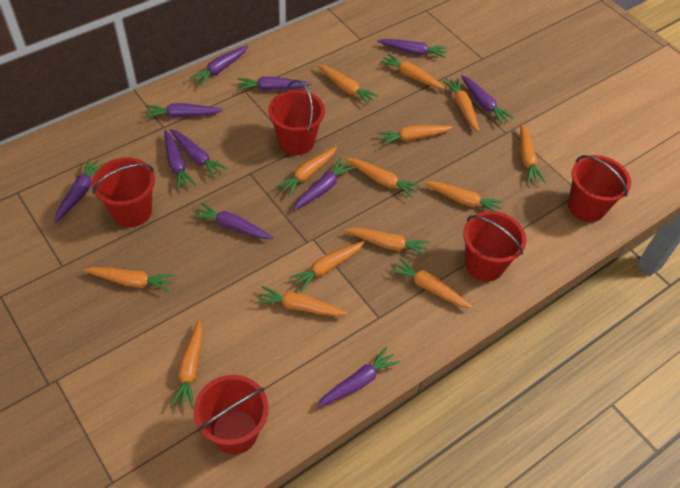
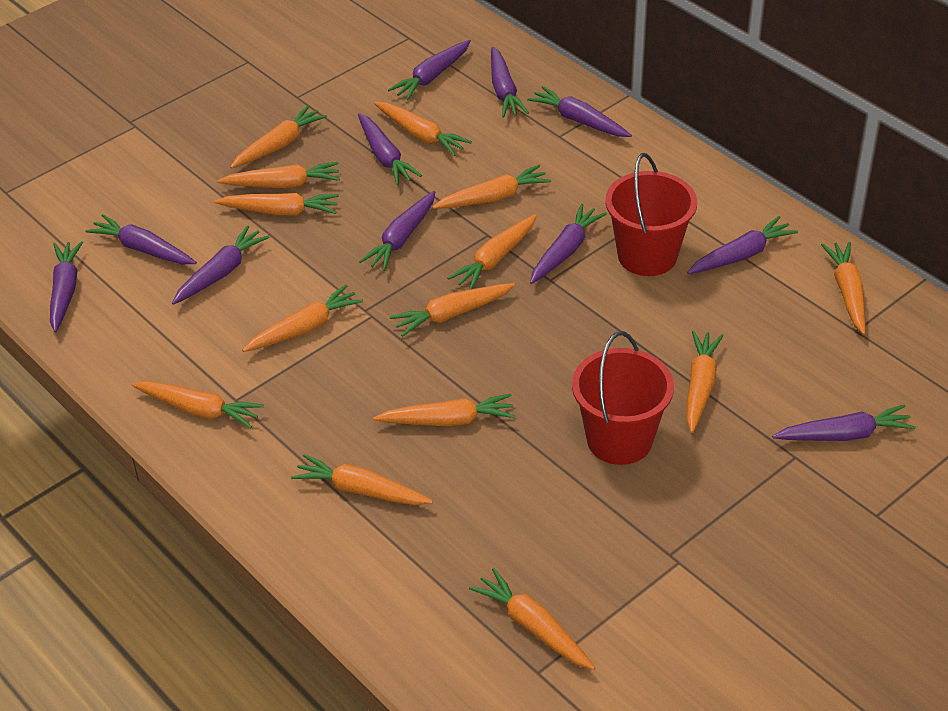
red bucket: 5 -> 2

